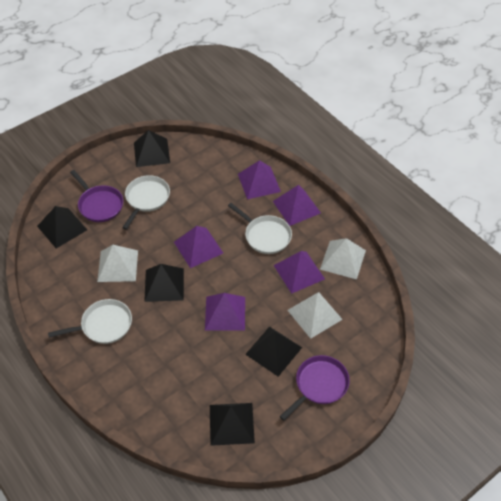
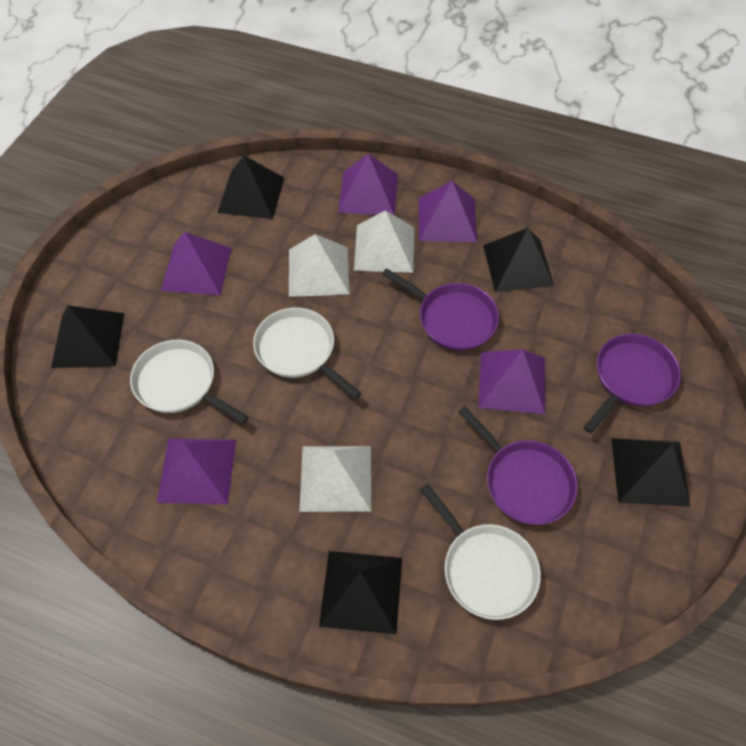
purple pan: 2 -> 3

